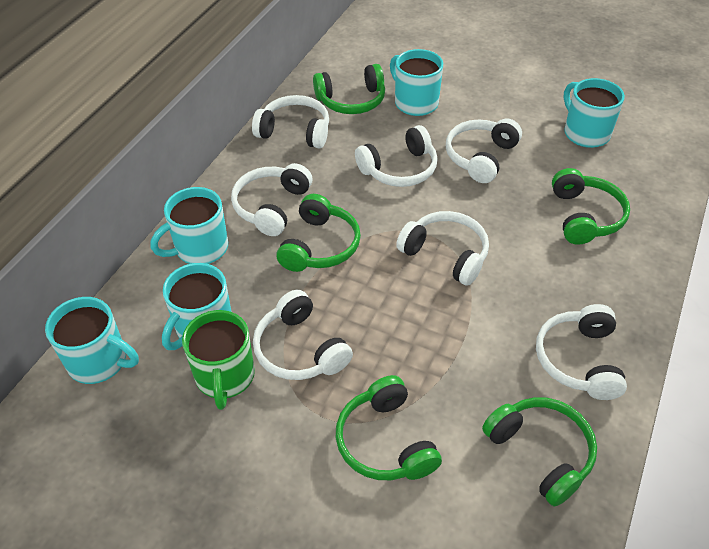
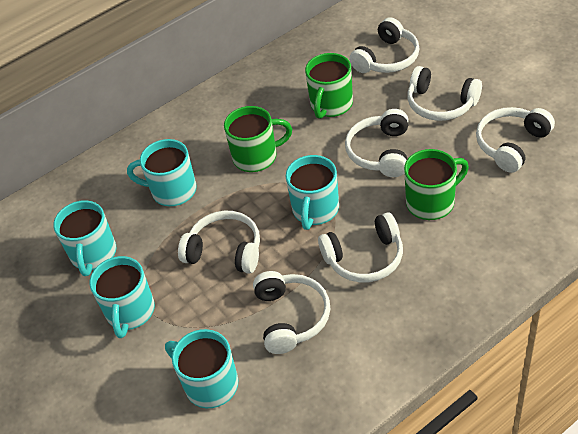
green headphones: 5 -> 0
green mug: 1 -> 3

